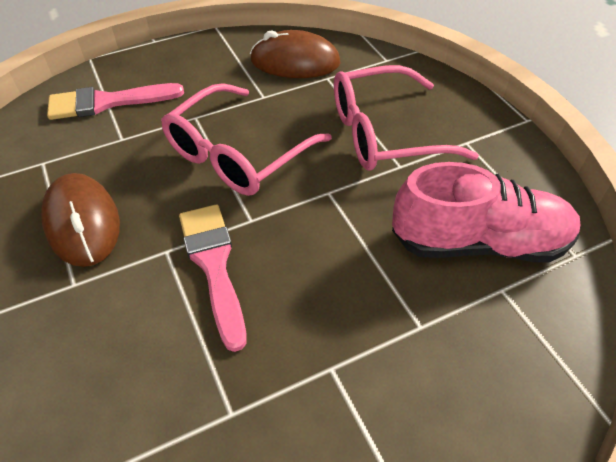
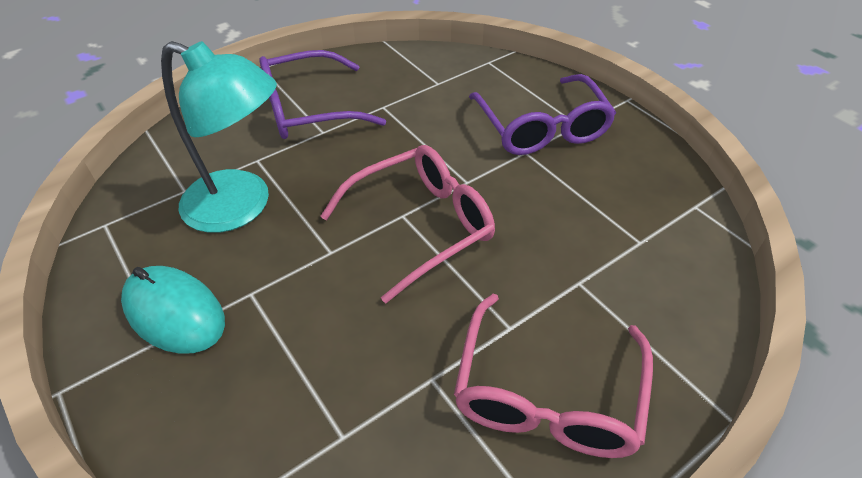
brown mouse: 2 -> 0
pink brush: 2 -> 0
pink shoe: 1 -> 0
purple glasses: 0 -> 2
turquoise lamp: 0 -> 1
turquoise mouse: 0 -> 1

